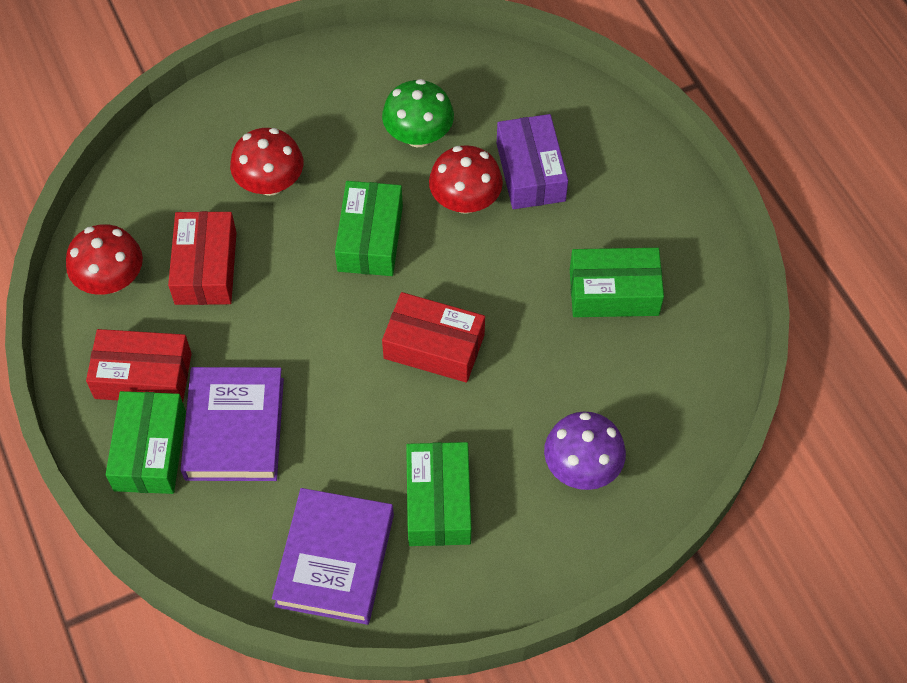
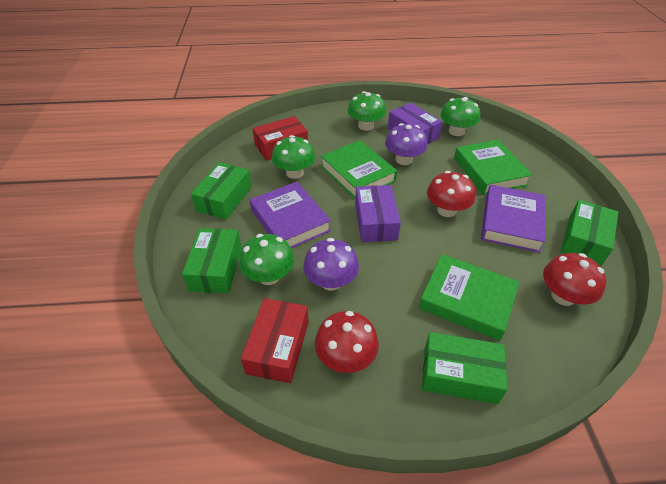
green book: 0 -> 3
green mushroom: 1 -> 4
purple box: 1 -> 2
purple mushroom: 1 -> 2
red box: 3 -> 2

